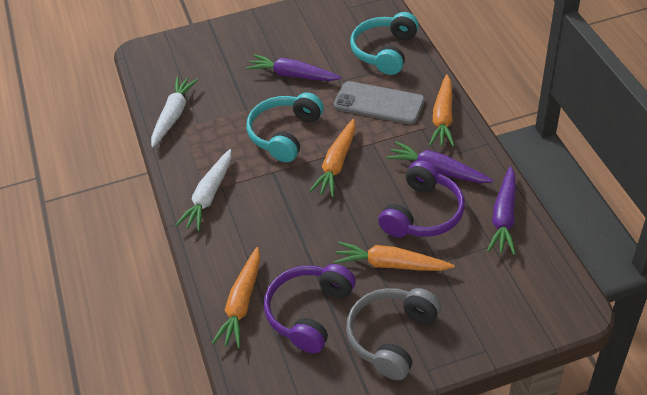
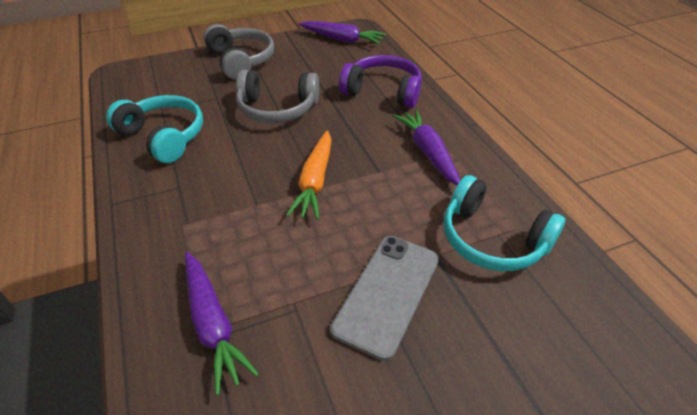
grey headphones: 1 -> 2
orange carrot: 4 -> 1
purple headphones: 2 -> 1
white carrot: 2 -> 0

